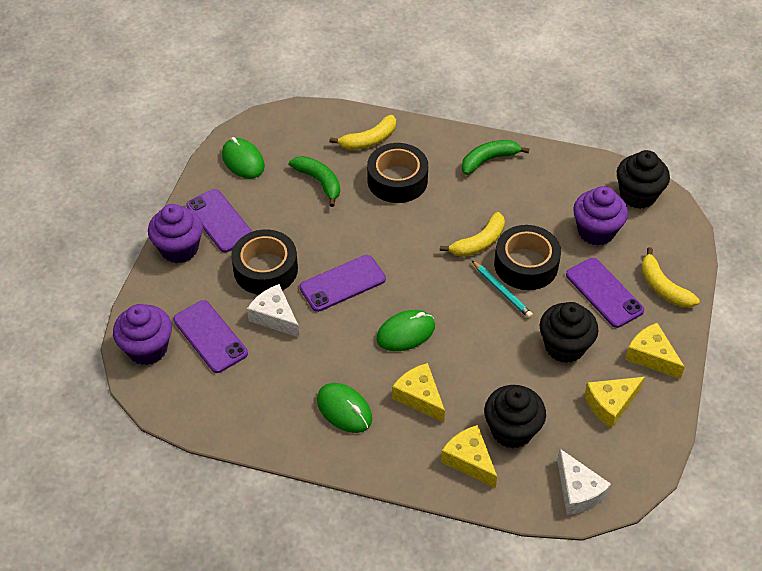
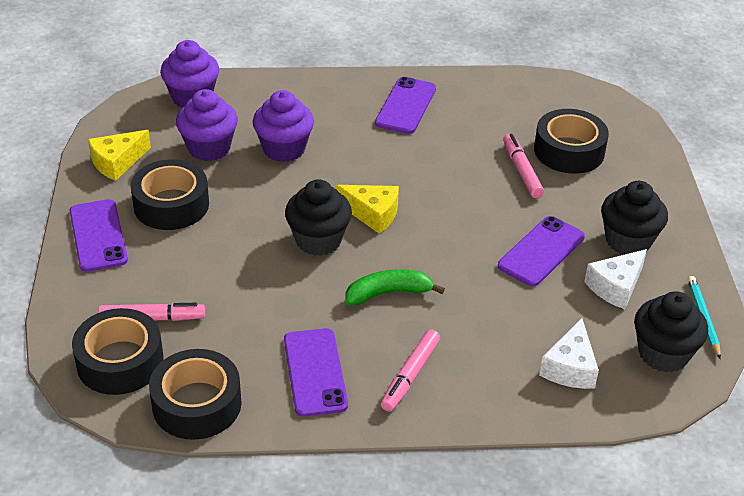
black tape: 3 -> 4
green banana: 2 -> 1
green mouse: 3 -> 0
pink marker: 0 -> 3
yellow banana: 3 -> 0
yellow cheese: 4 -> 2

